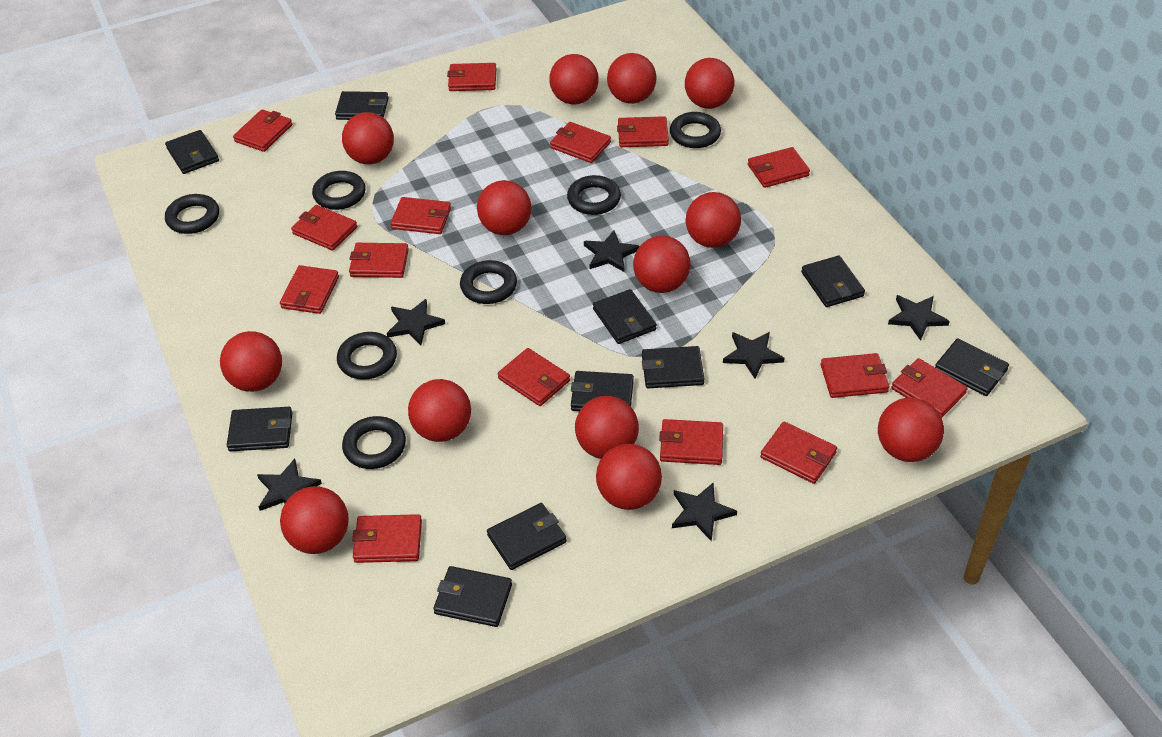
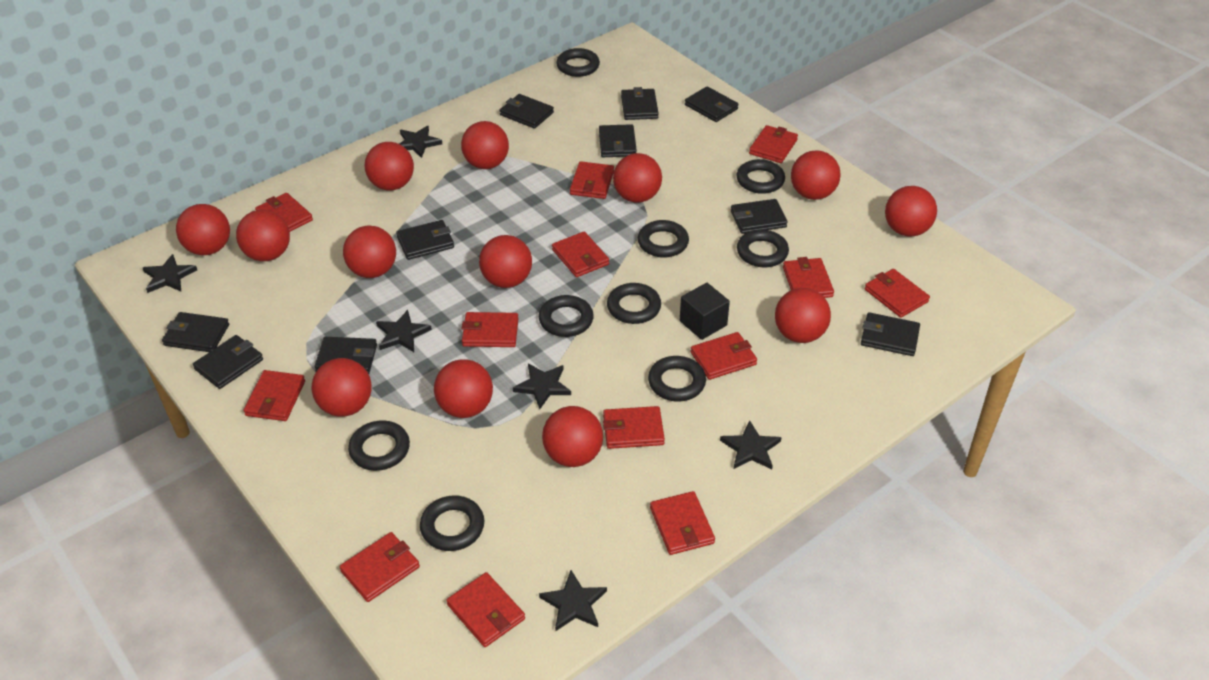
black cube: 0 -> 1
black ring: 7 -> 9
red wallet: 15 -> 13

